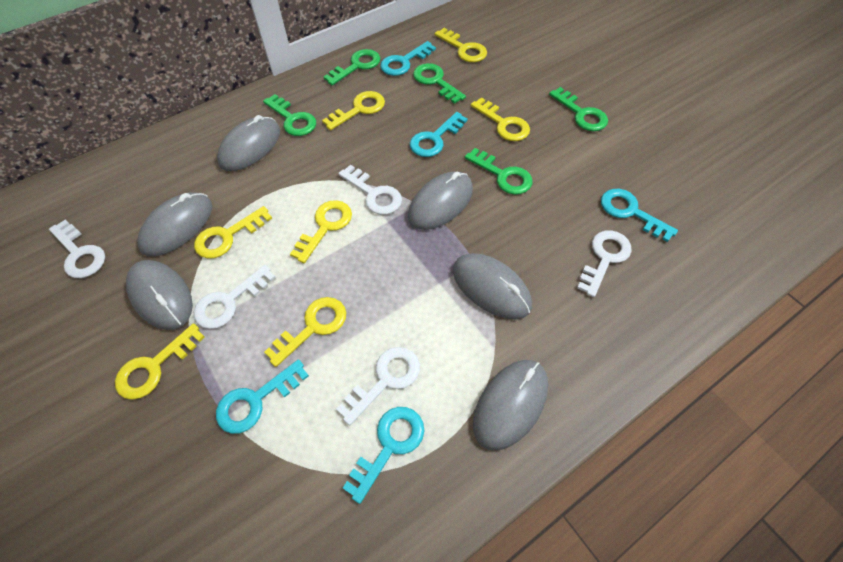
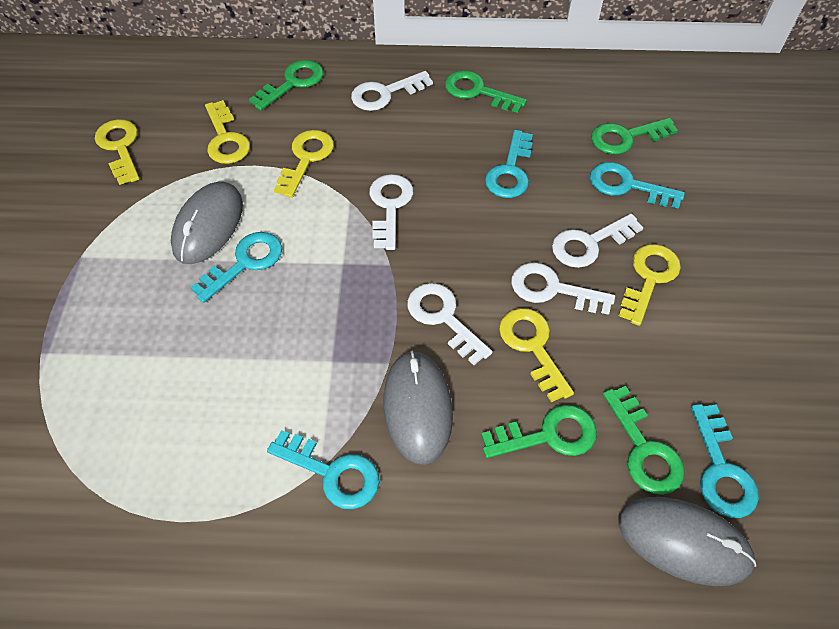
grey mouse: 6 -> 3
yellow key: 7 -> 5

